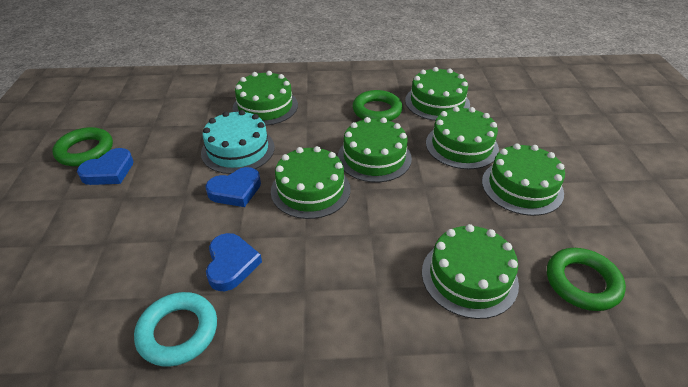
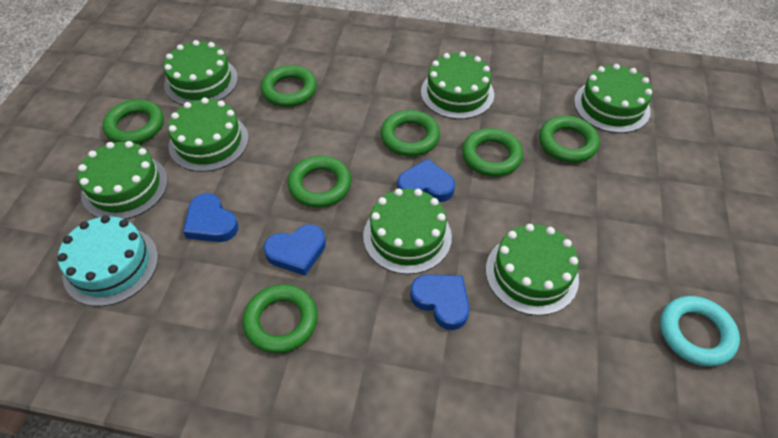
blue heart: 3 -> 4
green ring: 3 -> 7

